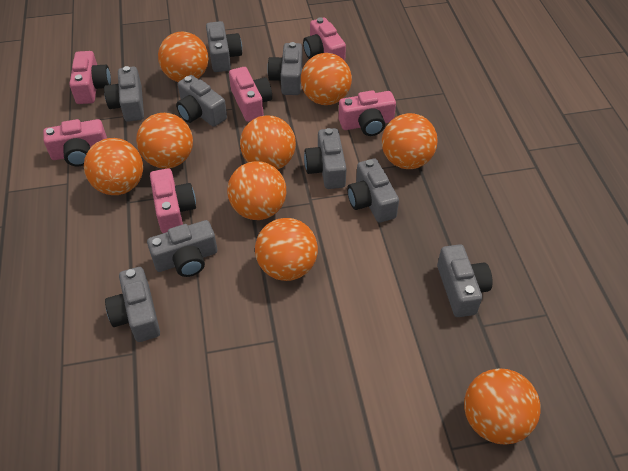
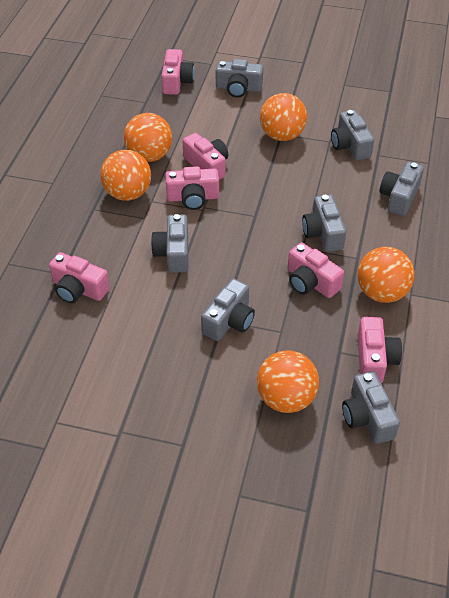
grey camera: 9 -> 7
orange ball: 9 -> 5

